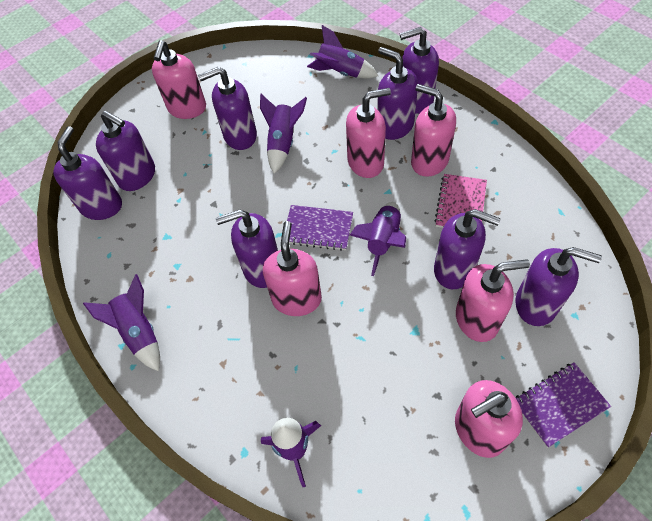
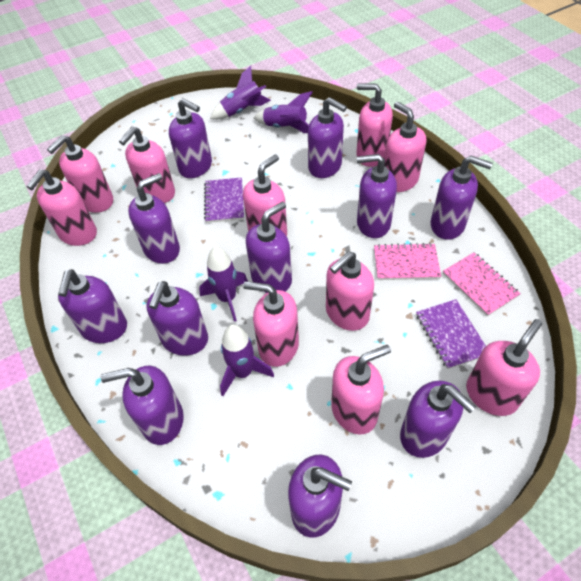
pink notebook: 1 -> 2
pink soap dispenser: 6 -> 10
purple rocket: 5 -> 4
purple soap dispenser: 8 -> 11

